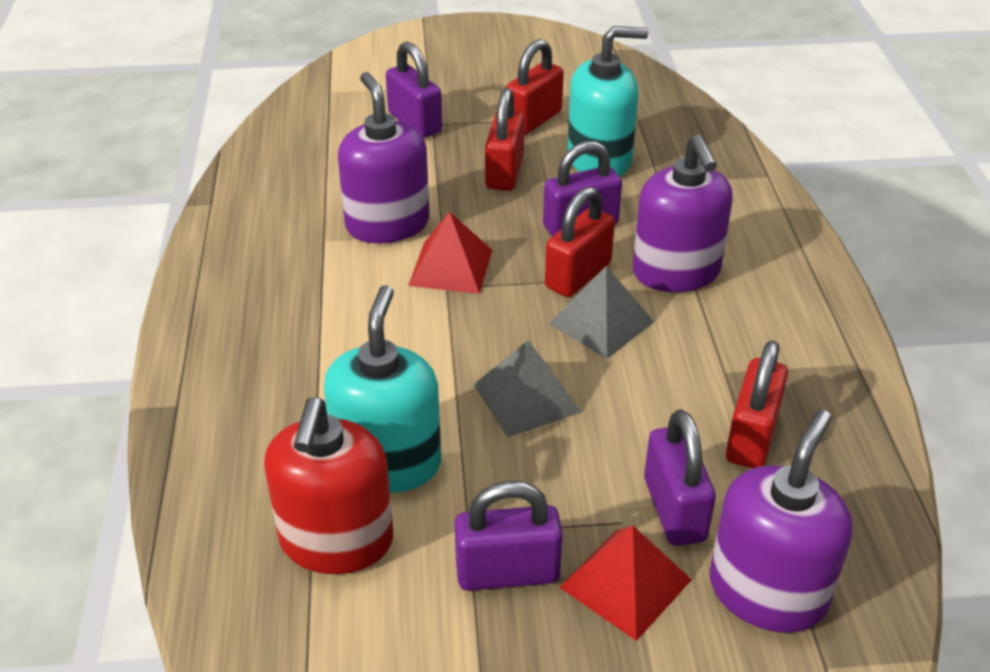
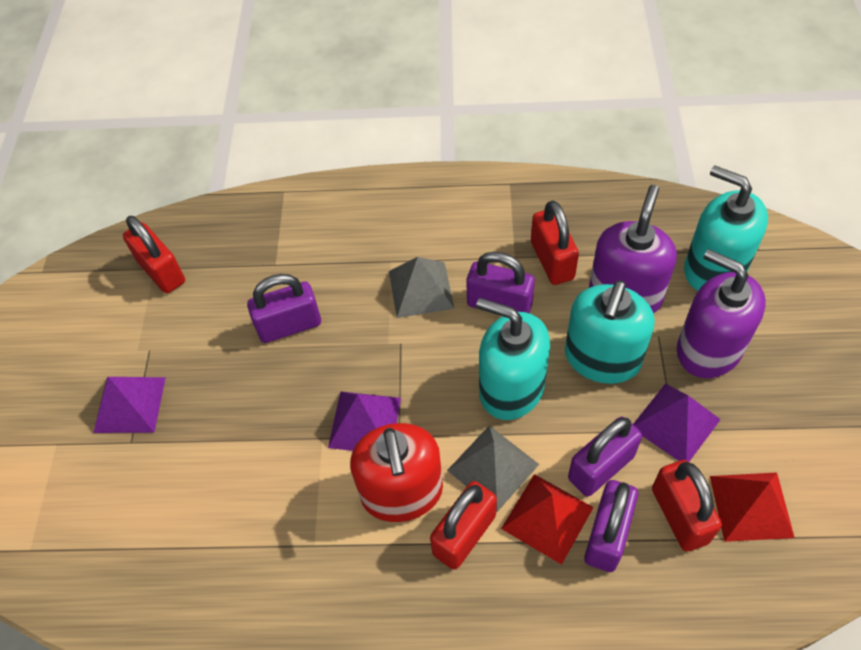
purple pyramid: 0 -> 3
purple soap dispenser: 3 -> 2
turquoise soap dispenser: 2 -> 3

